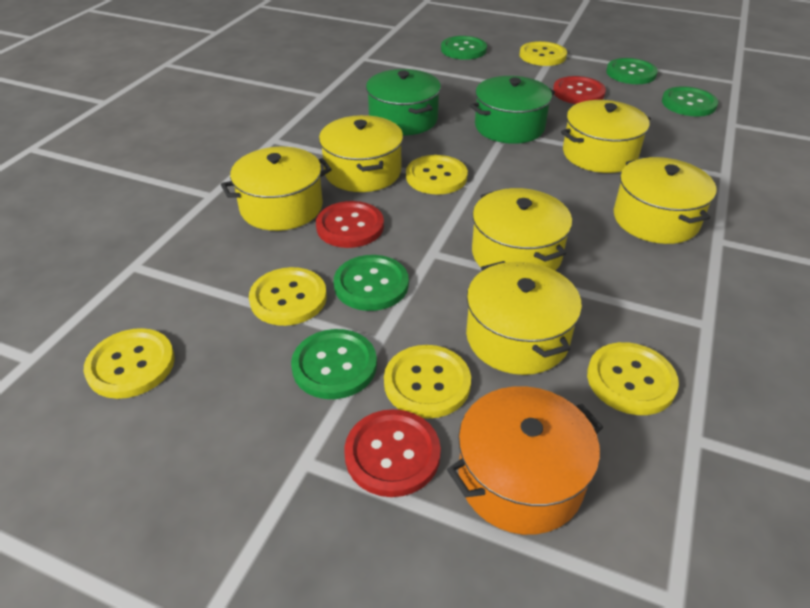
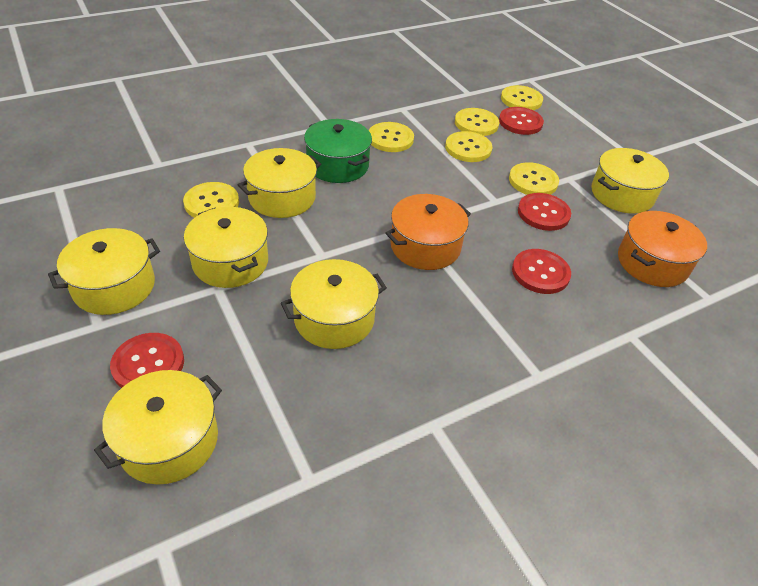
green button: 5 -> 0
green pot: 2 -> 1
orange pot: 1 -> 2
red button: 3 -> 4

